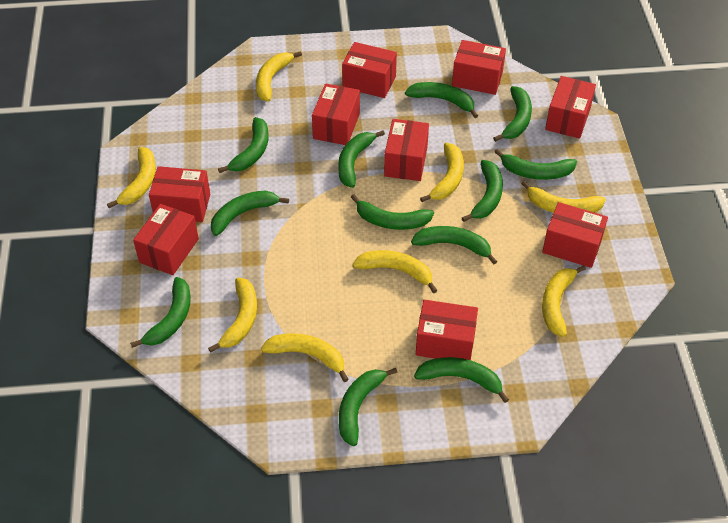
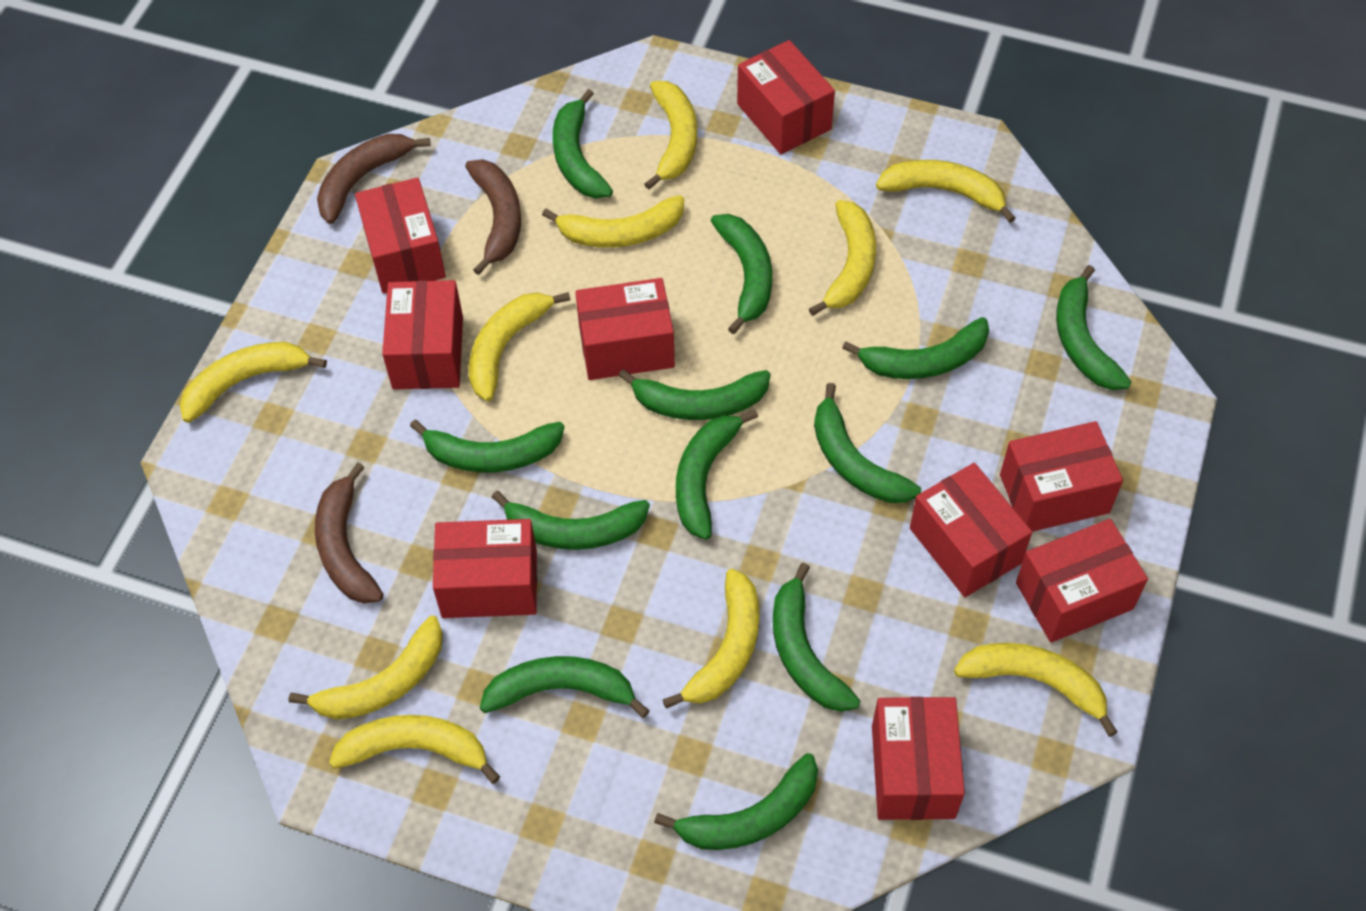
brown banana: 0 -> 3
yellow banana: 8 -> 10

